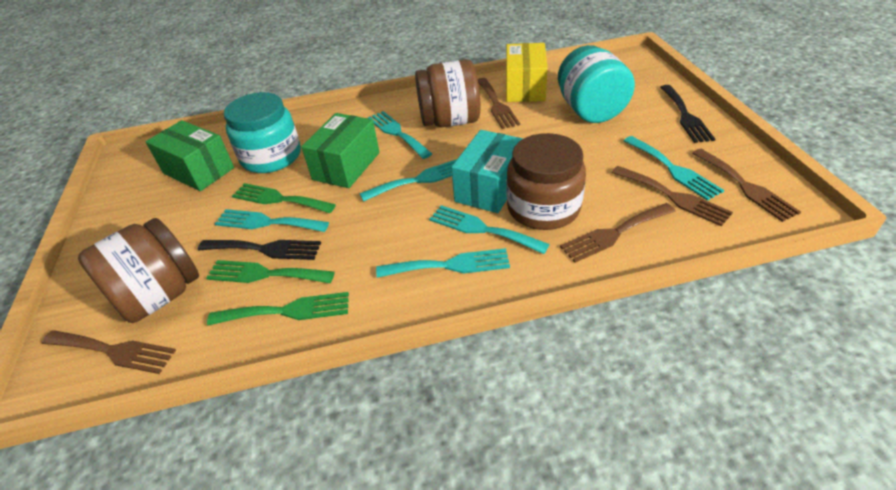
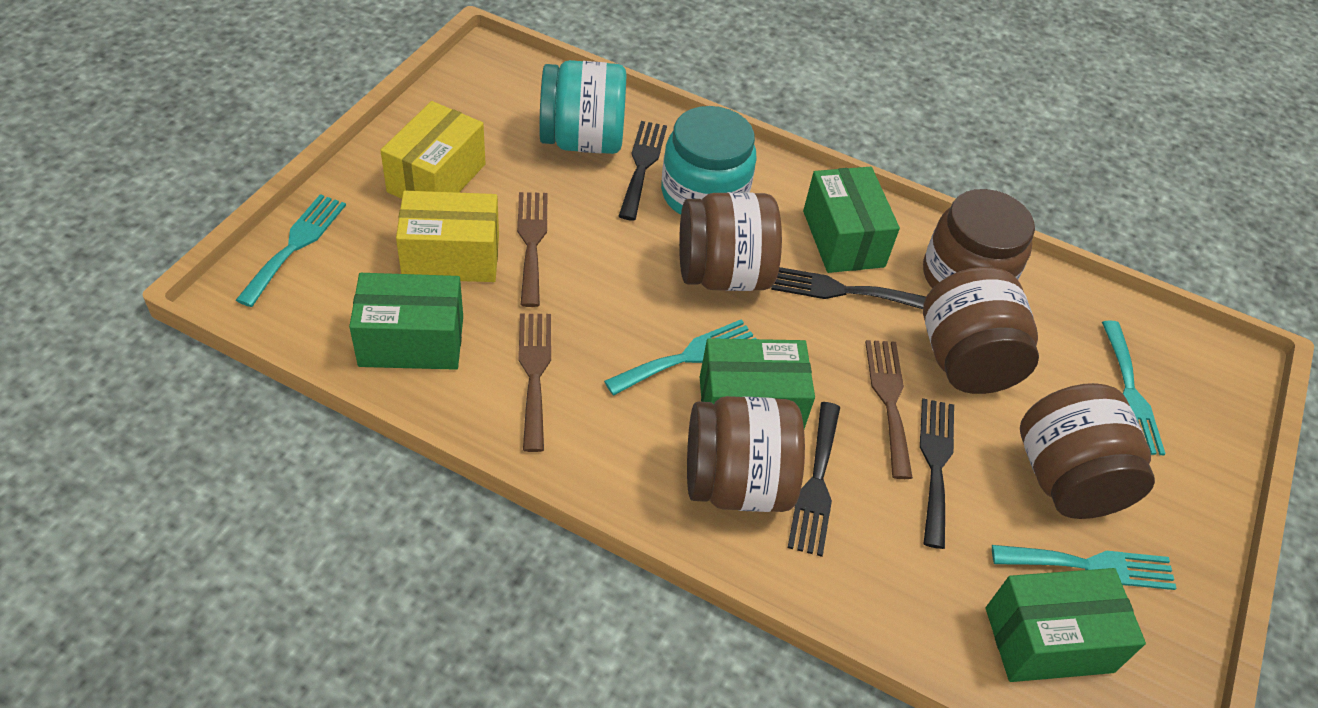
black fork: 2 -> 4
brown fork: 5 -> 3
brown jar: 3 -> 5
green box: 2 -> 4
green fork: 3 -> 0
turquoise box: 1 -> 0
turquoise fork: 6 -> 4
yellow box: 1 -> 2

